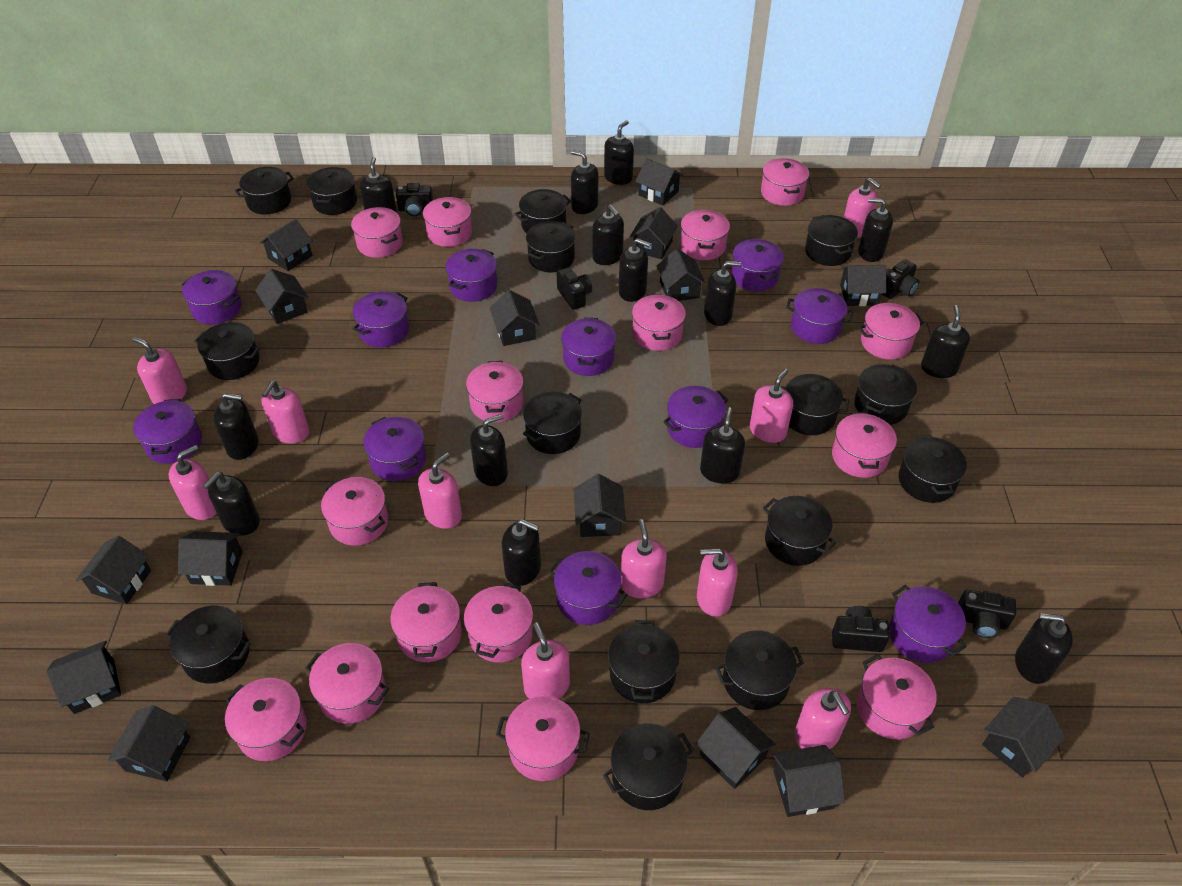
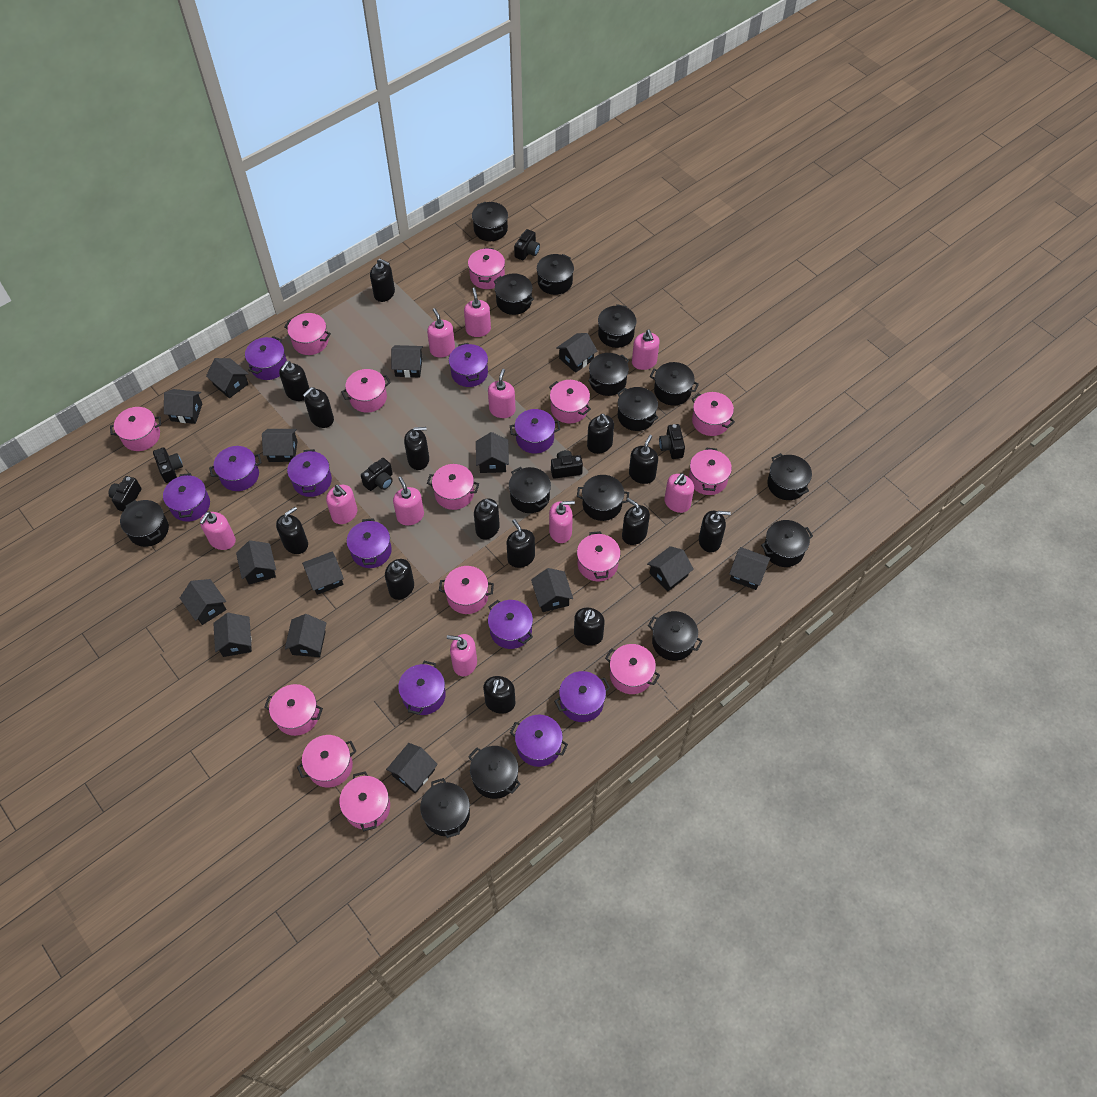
black camera: 5 -> 6
pink pot: 15 -> 14

